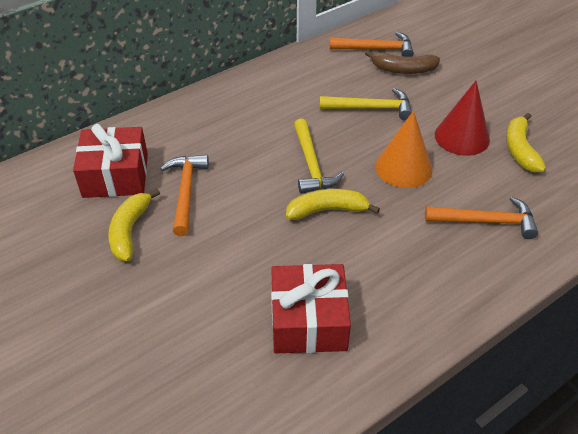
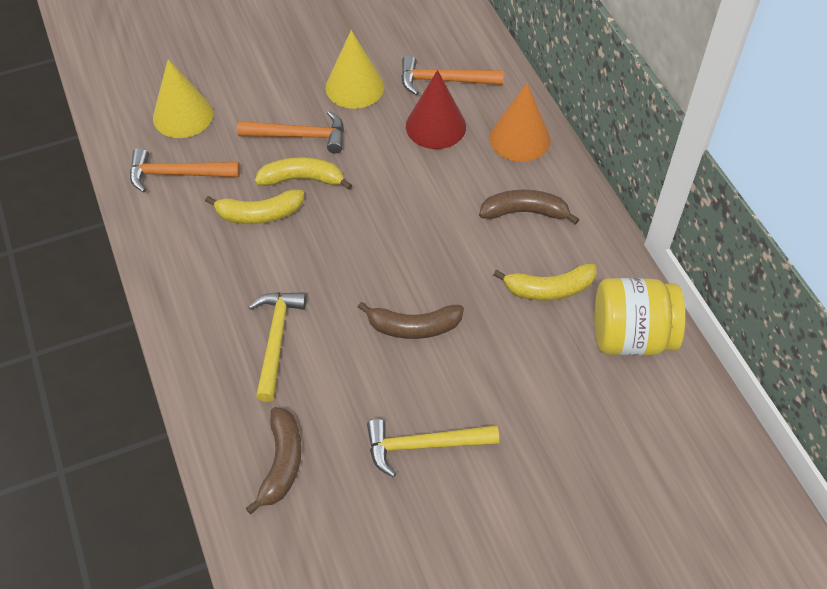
brown banana: 1 -> 3
red gift: 2 -> 0
yellow cone: 0 -> 2
yellow jar: 0 -> 1

